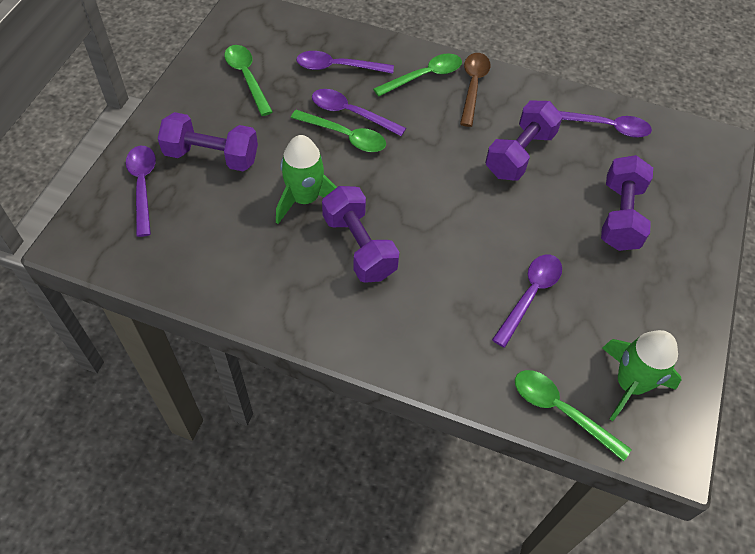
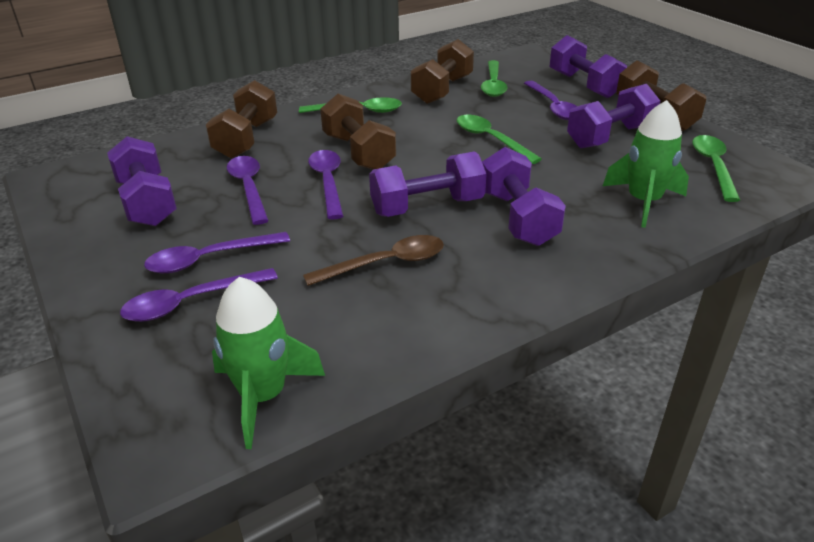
brown dumbbell: 0 -> 4
purple dumbbell: 4 -> 5

